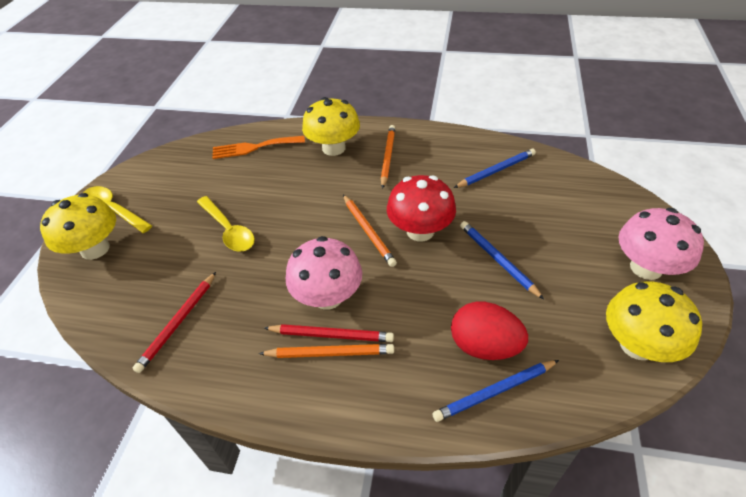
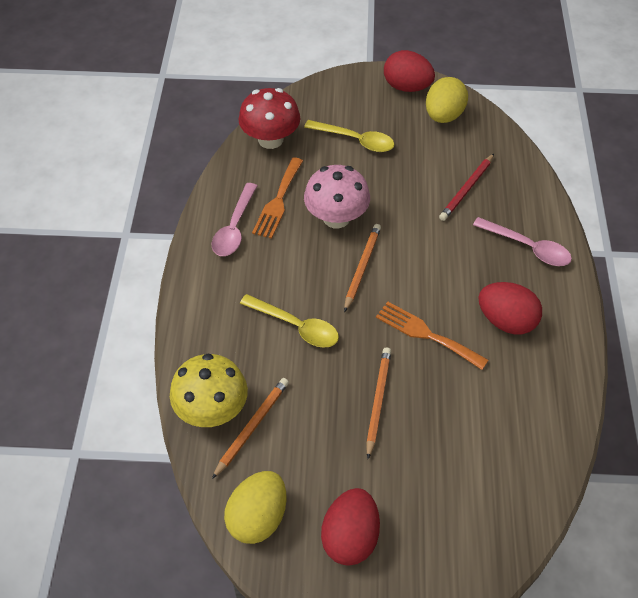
blue pencil: 3 -> 0
orange fork: 1 -> 2
pink mushroom: 2 -> 1
pink spoon: 0 -> 2
red egg: 1 -> 3
red pencil: 2 -> 1
yellow egg: 0 -> 2
yellow mushroom: 3 -> 1

